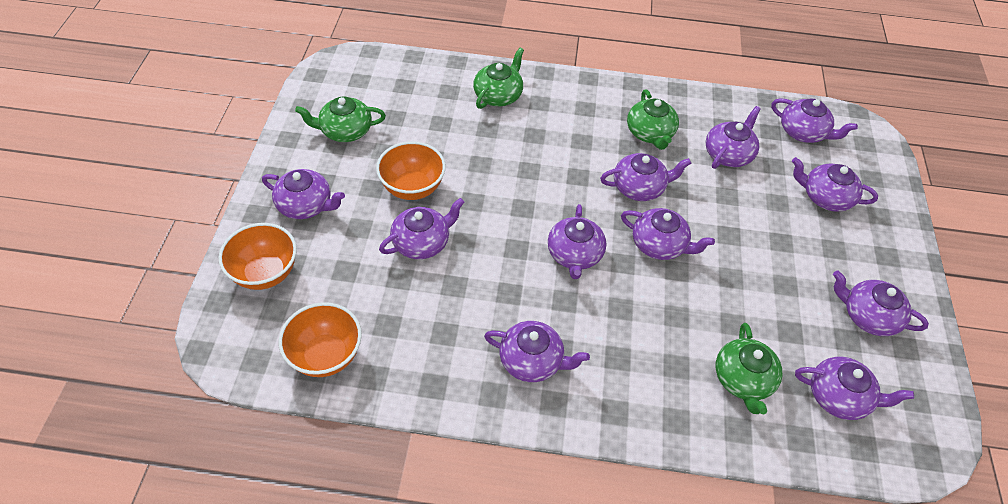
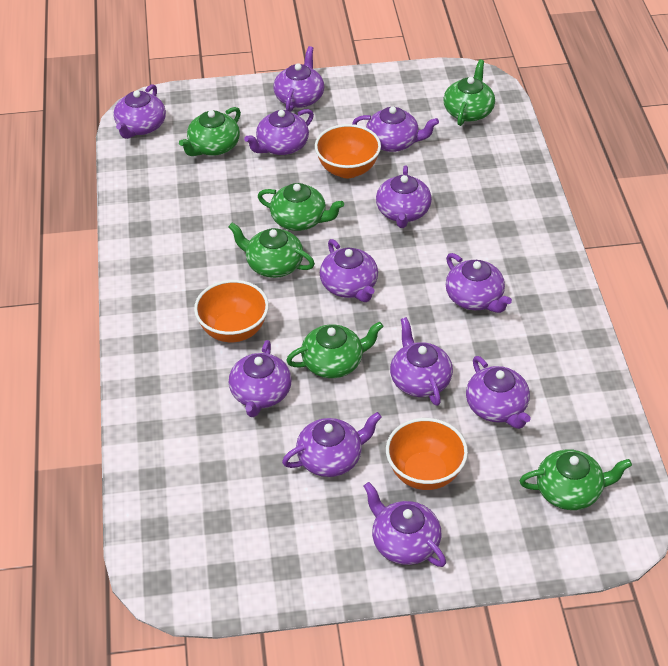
green teapot: 4 -> 6
purple teapot: 11 -> 12

